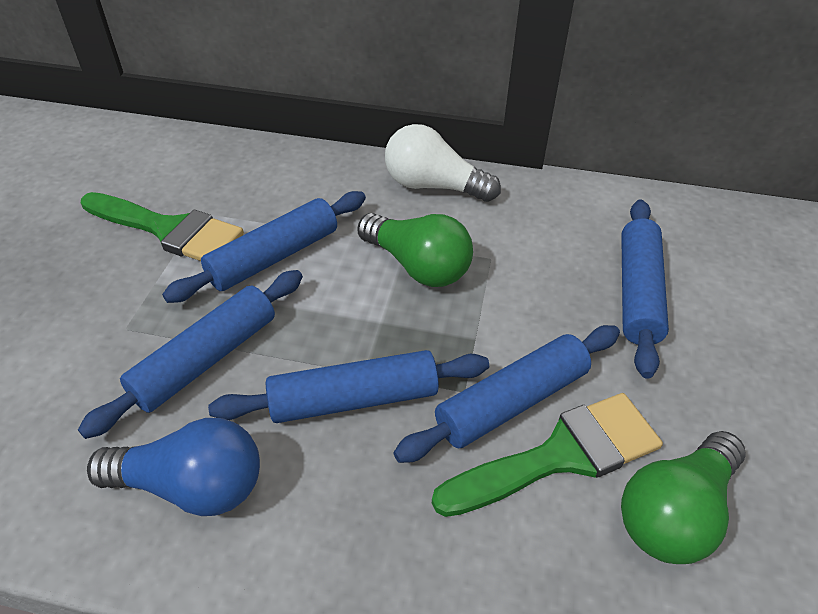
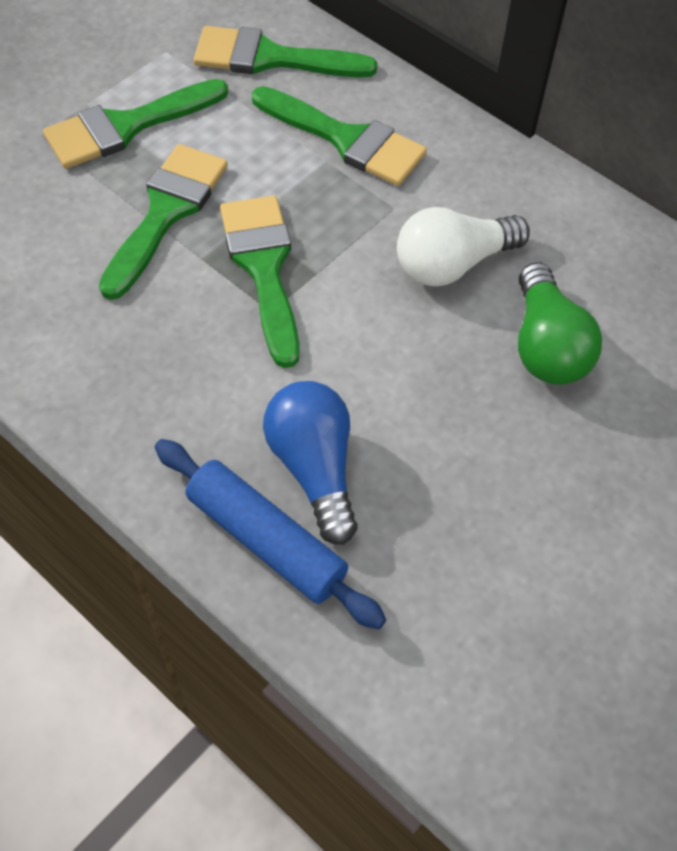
blue rolling pin: 5 -> 1
green brush: 2 -> 5
green light bulb: 2 -> 1

